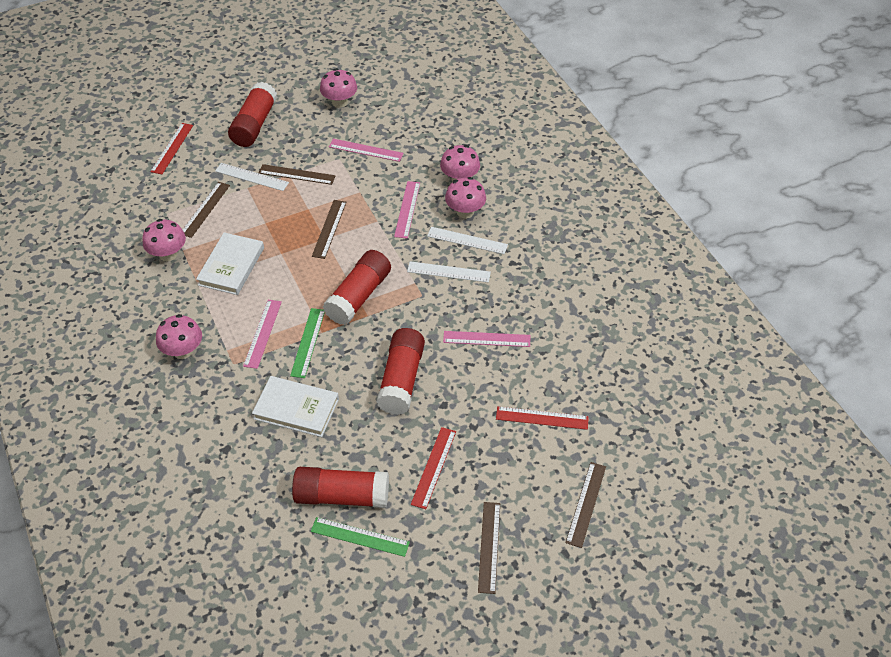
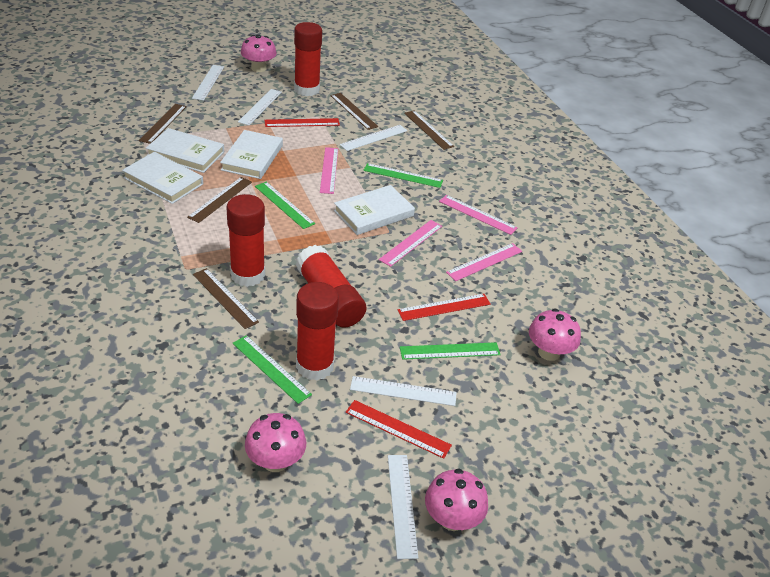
green ruler: 2 -> 4
pink mushroom: 5 -> 4
white book: 2 -> 4
white ruler: 3 -> 5

